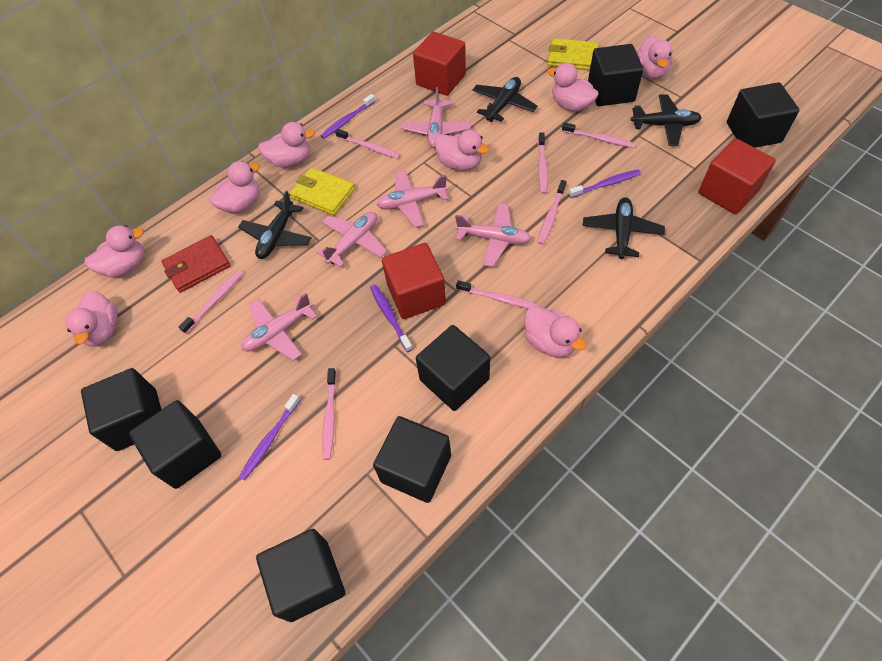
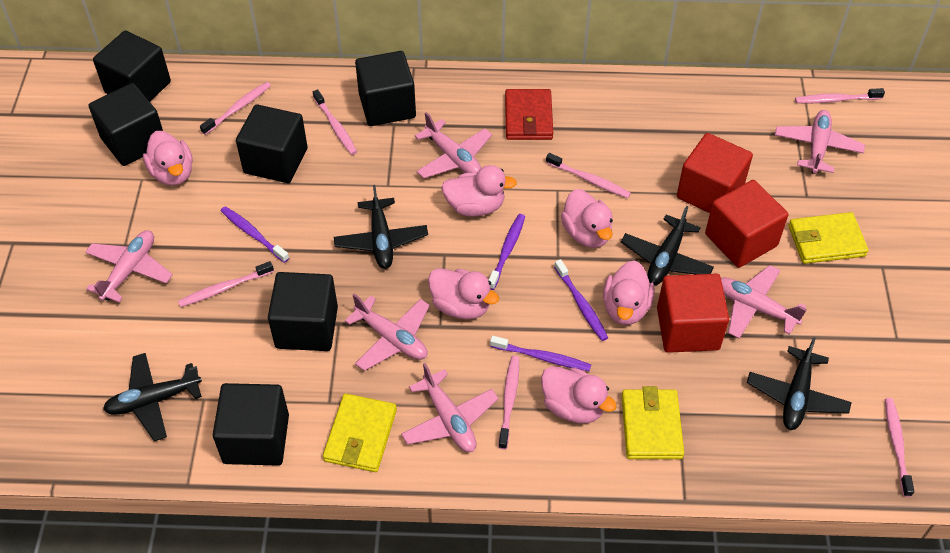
black cube: 7 -> 6
pink duck: 8 -> 6
pink plane: 5 -> 6
yellow wallet: 2 -> 3

